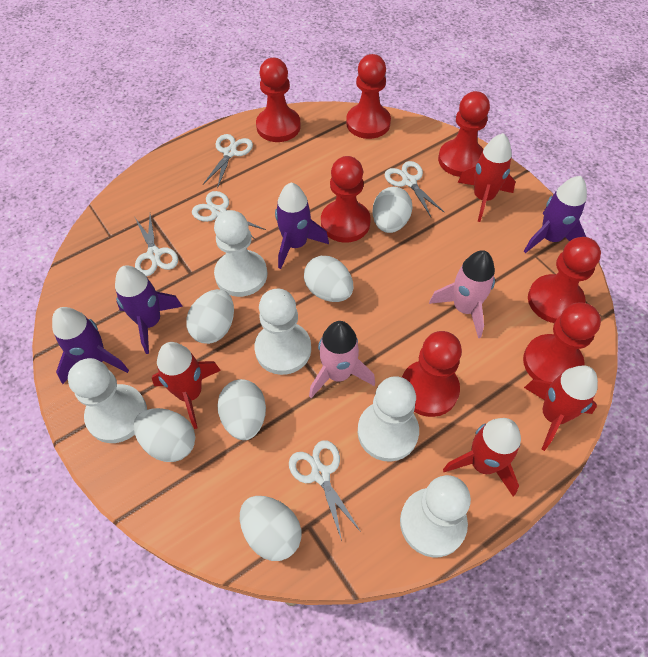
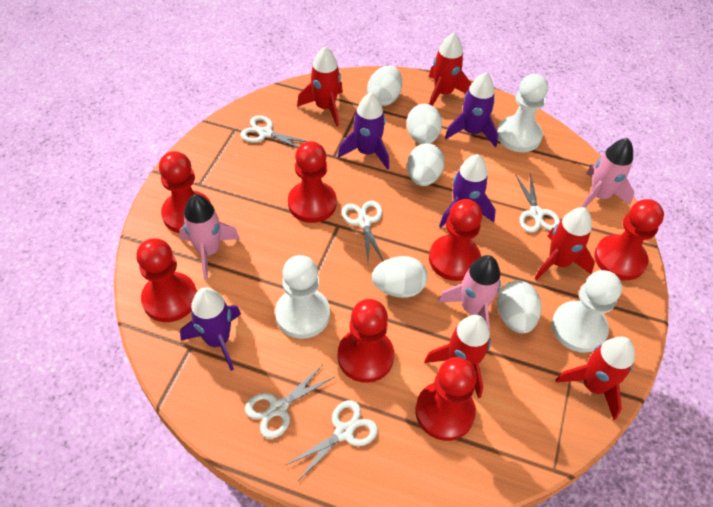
pink rocket: 2 -> 3
red rocket: 4 -> 5
white egg: 6 -> 5
white pawn: 5 -> 3

